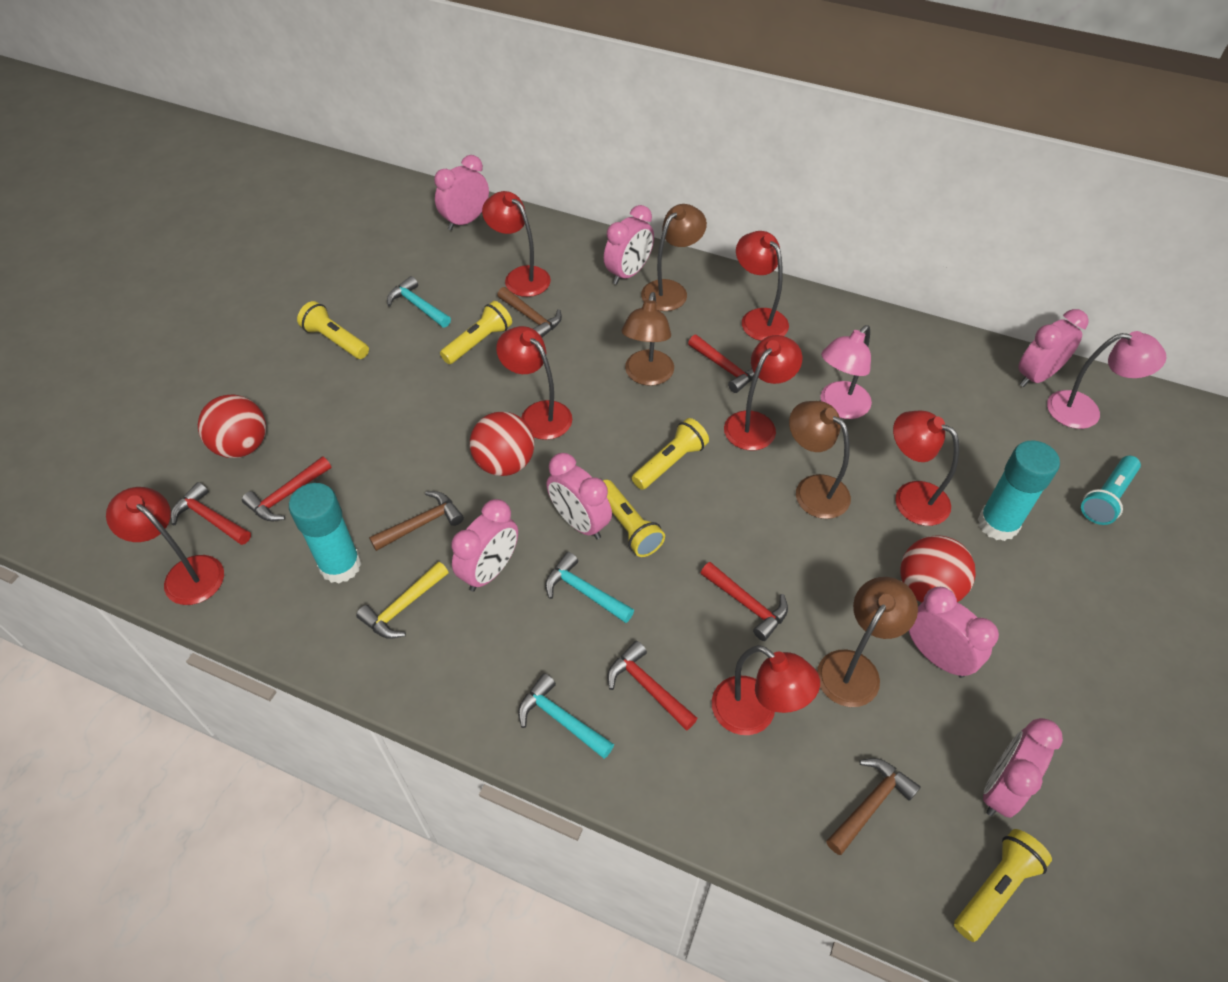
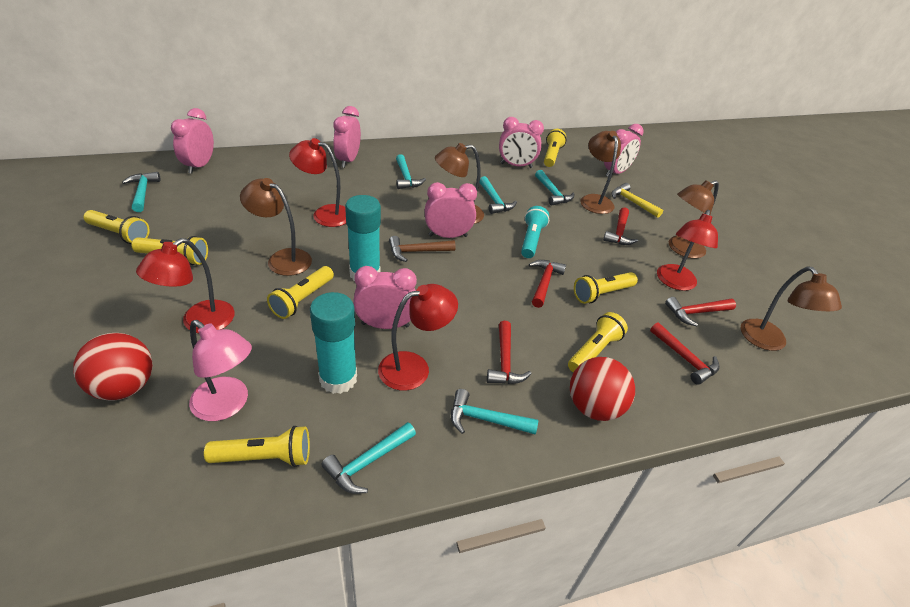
brown hammer: 3 -> 1
brown lamp: 4 -> 5
pink clock: 7 -> 6
pink lamp: 2 -> 1
red ball: 3 -> 2
red lamp: 7 -> 4
turquoise hammer: 3 -> 6
yellow flashlight: 5 -> 7

